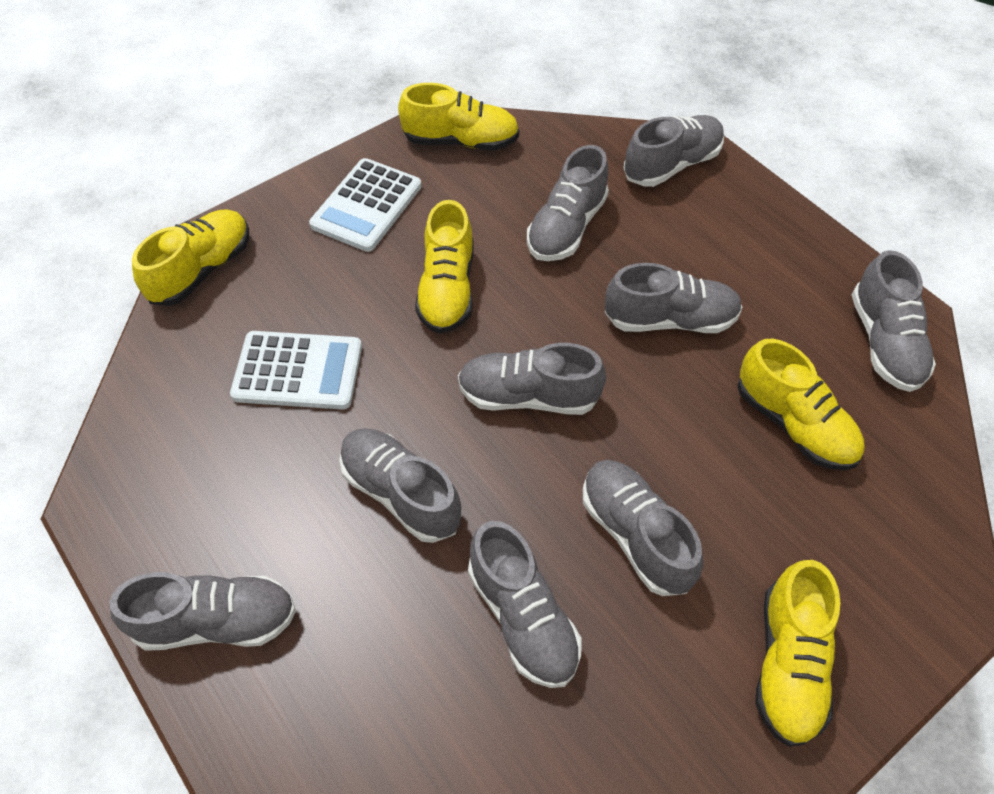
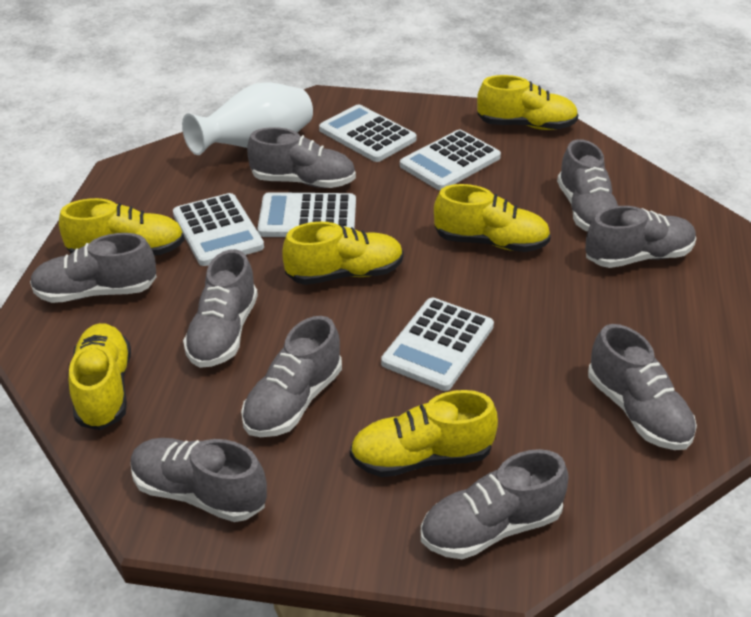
white calculator: 2 -> 5
white vase: 0 -> 1
yellow shoe: 5 -> 6

